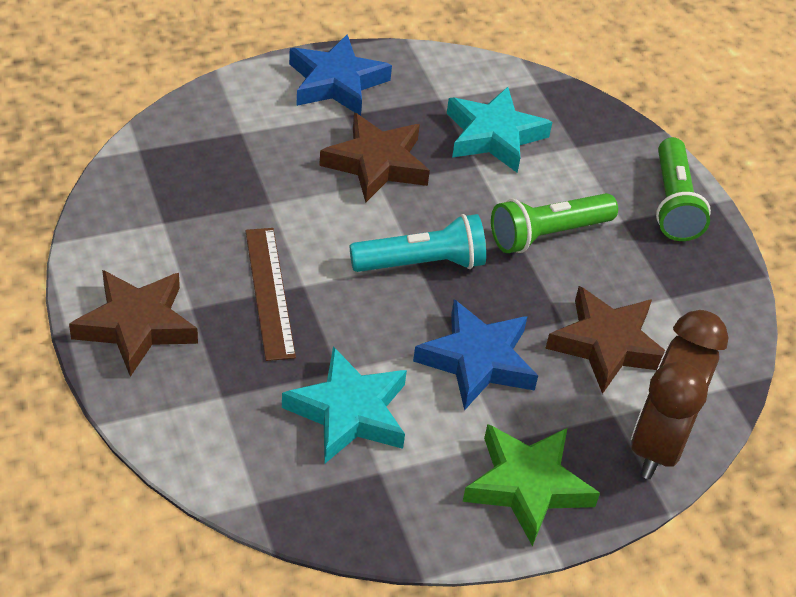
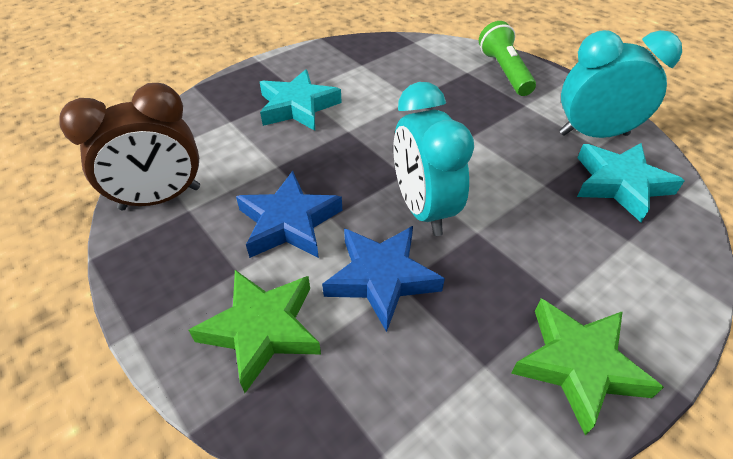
brown ruler: 1 -> 0
brown star: 3 -> 0
green flashlight: 2 -> 1
green star: 1 -> 2
turquoise clock: 0 -> 2
turquoise flashlight: 1 -> 0

